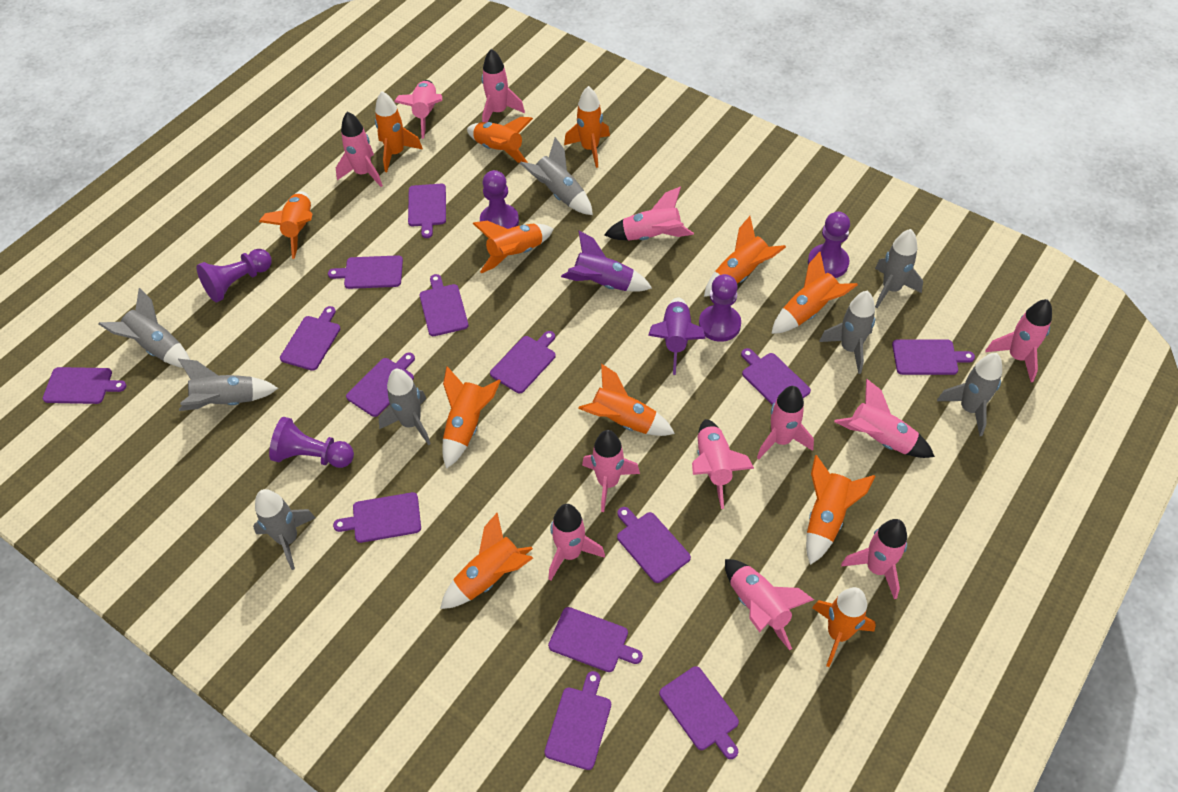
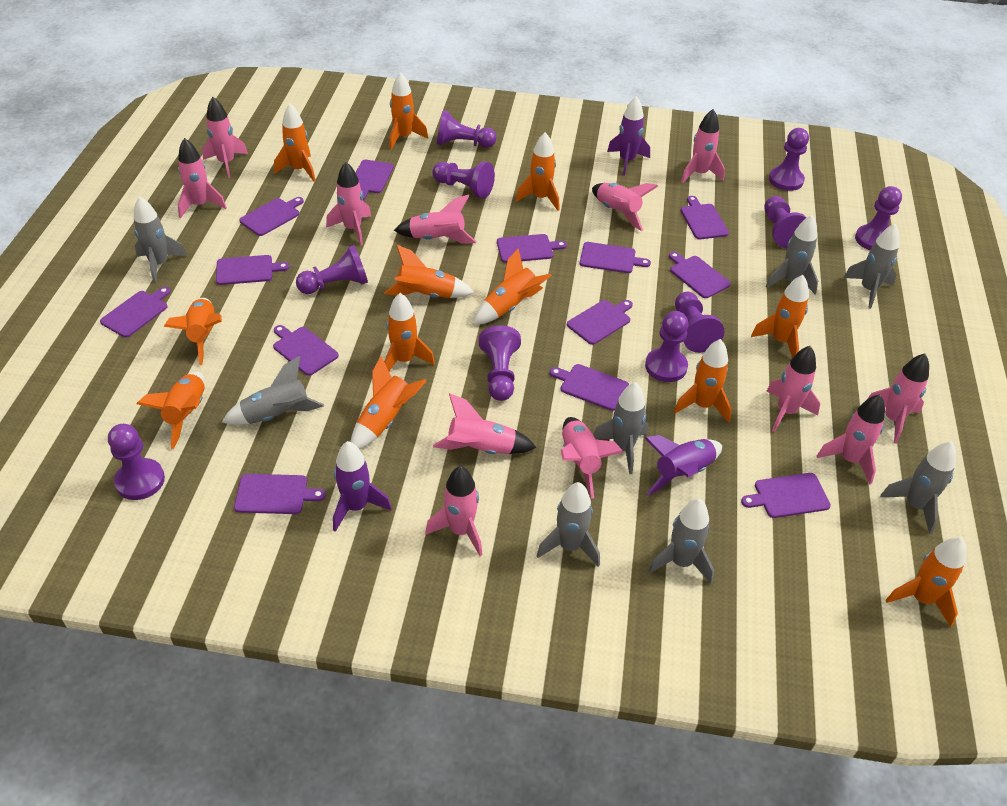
purple cutting board: 14 -> 13
purple pawn: 5 -> 10
purple rocket: 2 -> 3

